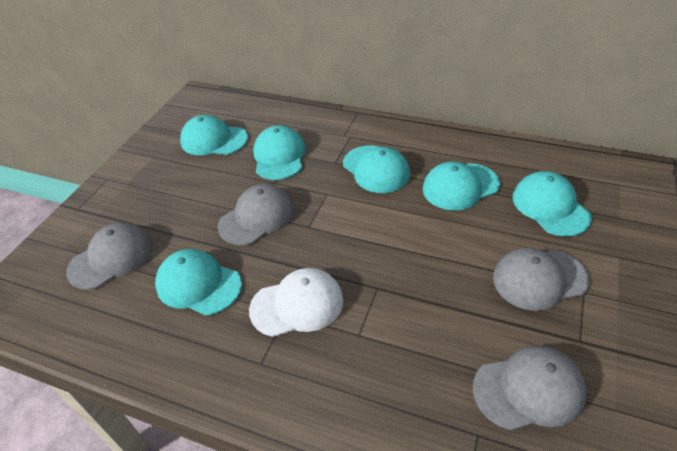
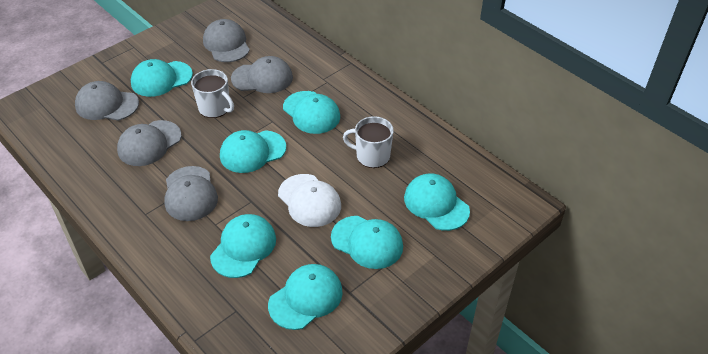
grey cap: 4 -> 5
turquoise cap: 6 -> 7
white mug: 0 -> 2

